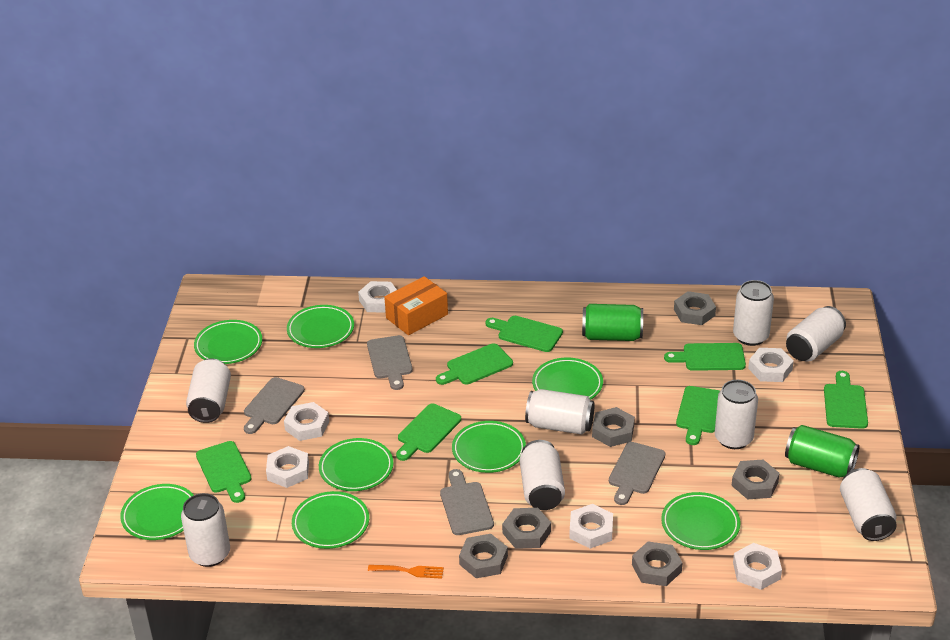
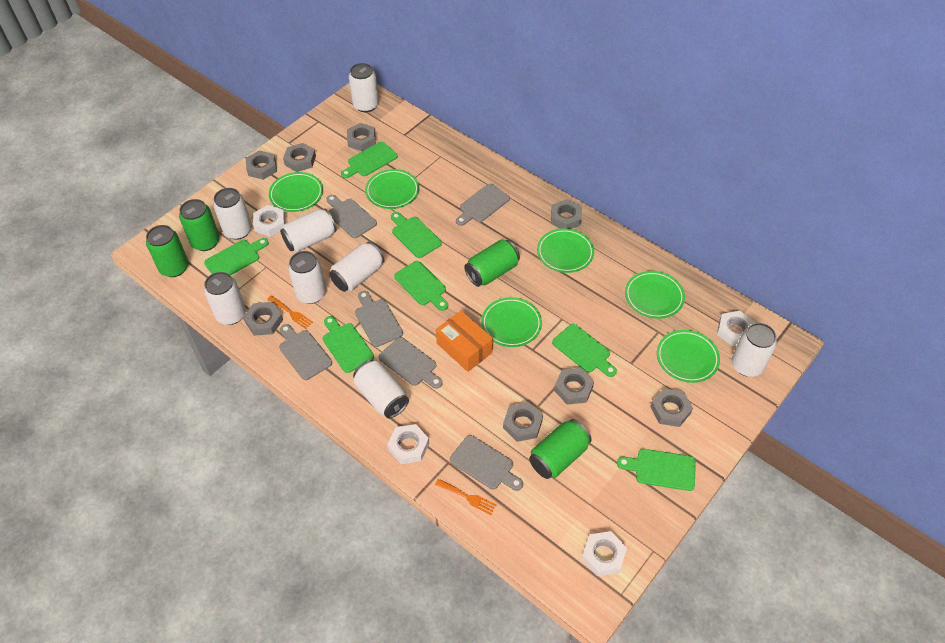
green can: 2 -> 4
green plate: 8 -> 6
grey cutting board: 4 -> 6
grey nut: 6 -> 8
orange fork: 1 -> 2
white nut: 6 -> 4

